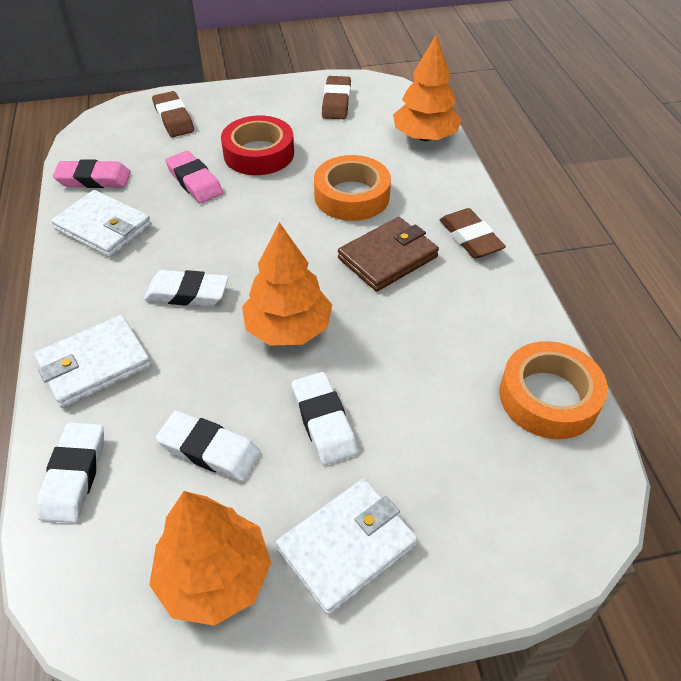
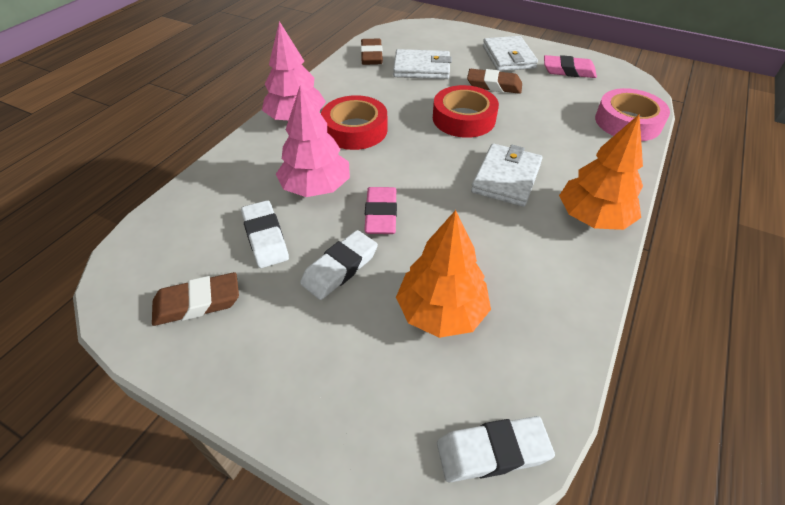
brown wallet: 1 -> 0
orange tape: 2 -> 0
orange tree: 3 -> 2
pink tape: 0 -> 1
pink tree: 0 -> 2
red tape: 1 -> 2
white eraser: 4 -> 3

